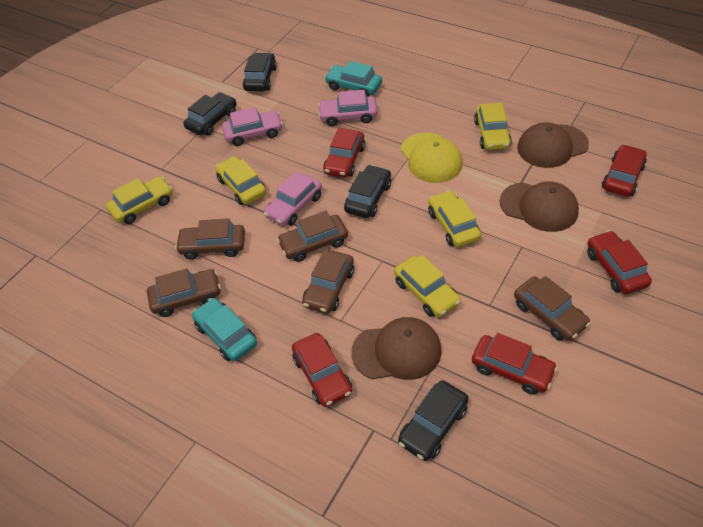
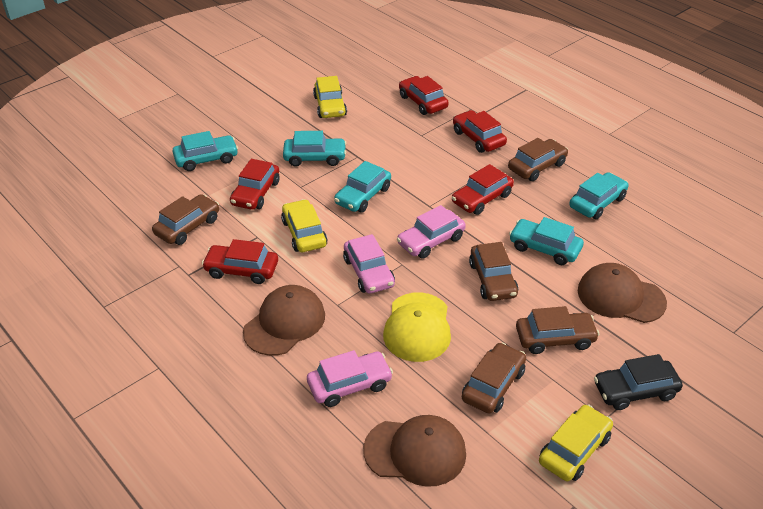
black car: 4 -> 1
turquoise car: 2 -> 5
yellow car: 5 -> 3

